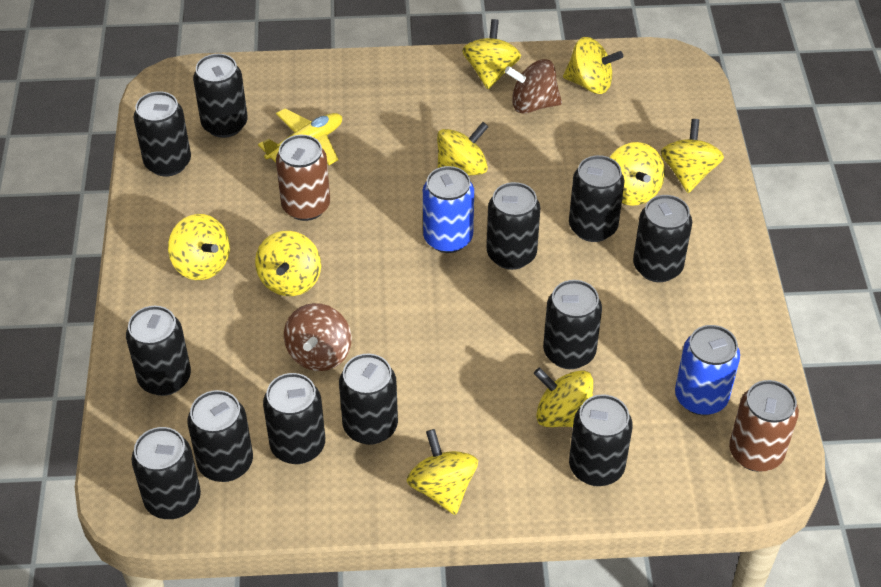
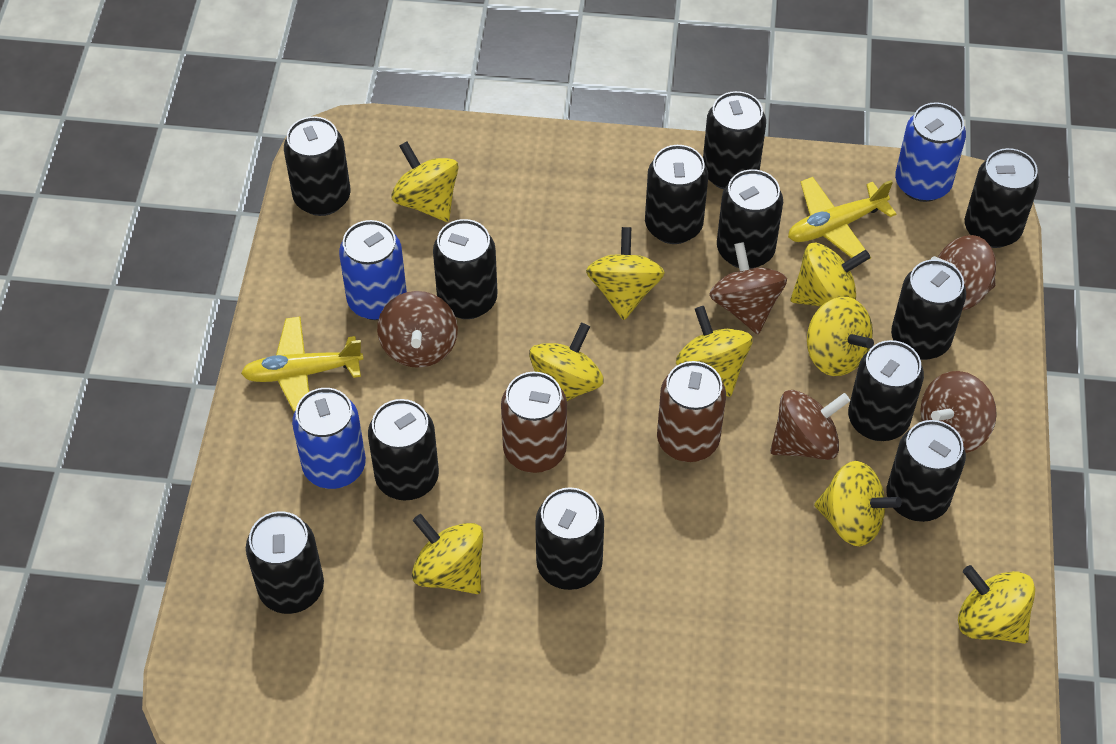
blue can: 2 -> 3
brown spinning top: 2 -> 5
yellow plane: 1 -> 2

